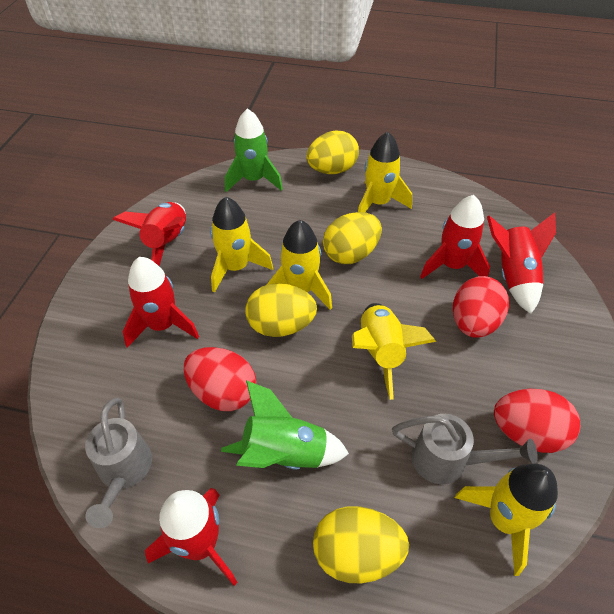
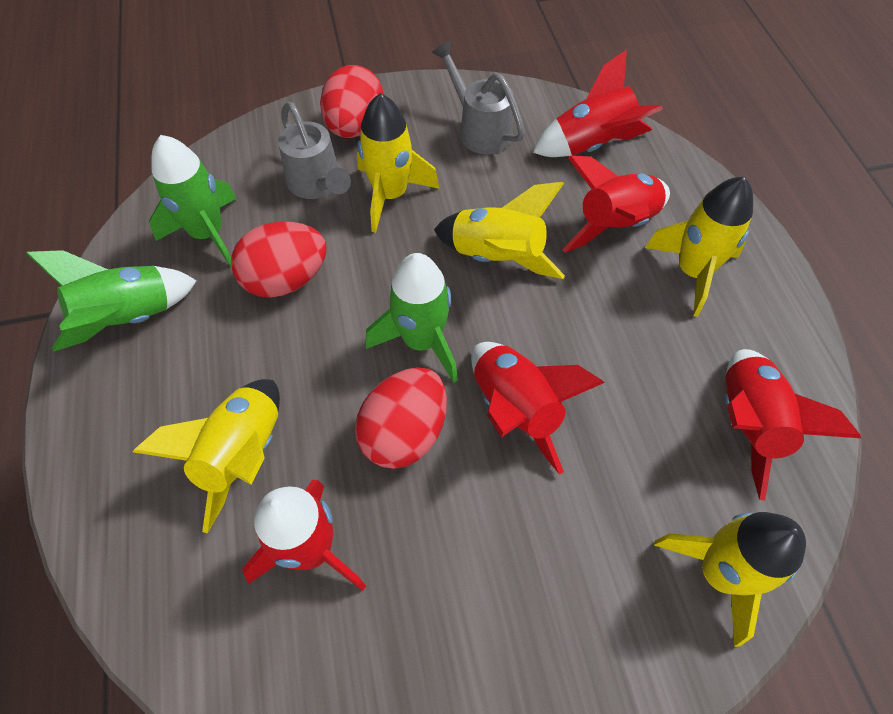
green rocket: 2 -> 3
yellow egg: 4 -> 0

